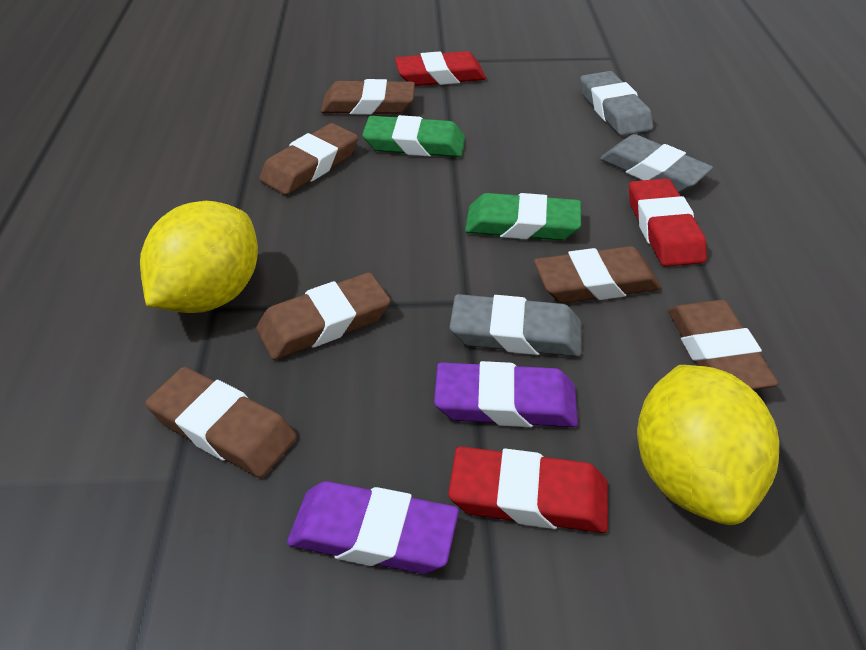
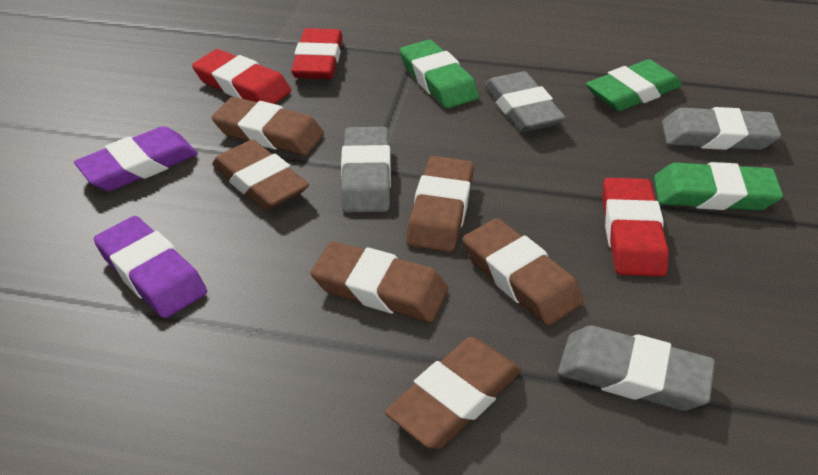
green eraser: 2 -> 3
grey eraser: 3 -> 4
yellow lemon: 2 -> 0

